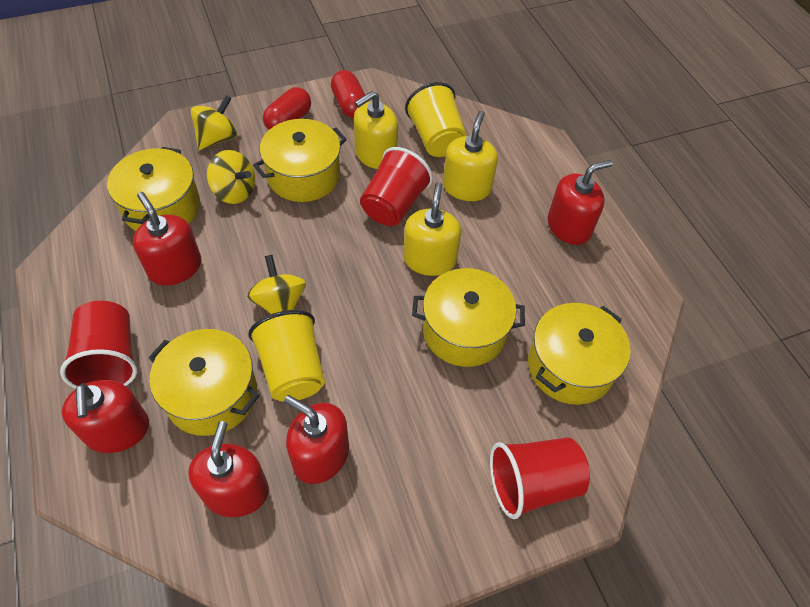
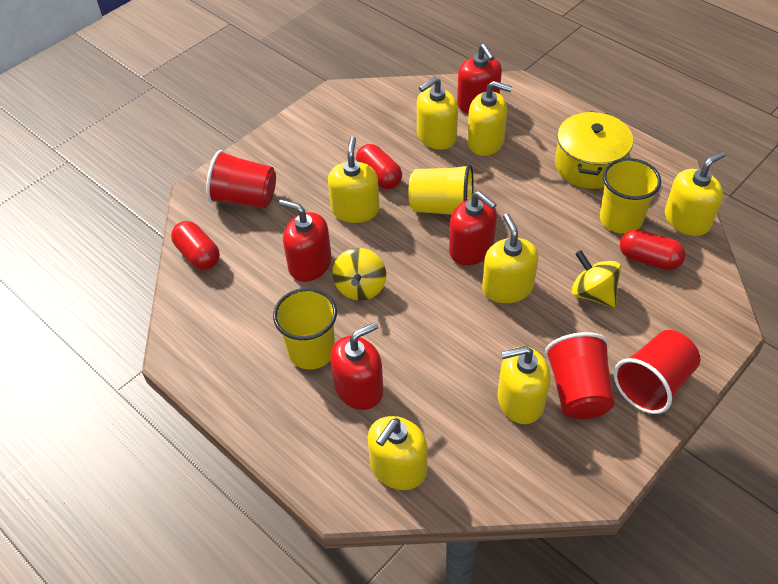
red capsule: 2 -> 3
red soap dispenser: 5 -> 4
yellow cup: 2 -> 3
yellow pot: 5 -> 1
yellow soap dispenser: 3 -> 7
yellow spinning top: 3 -> 2

